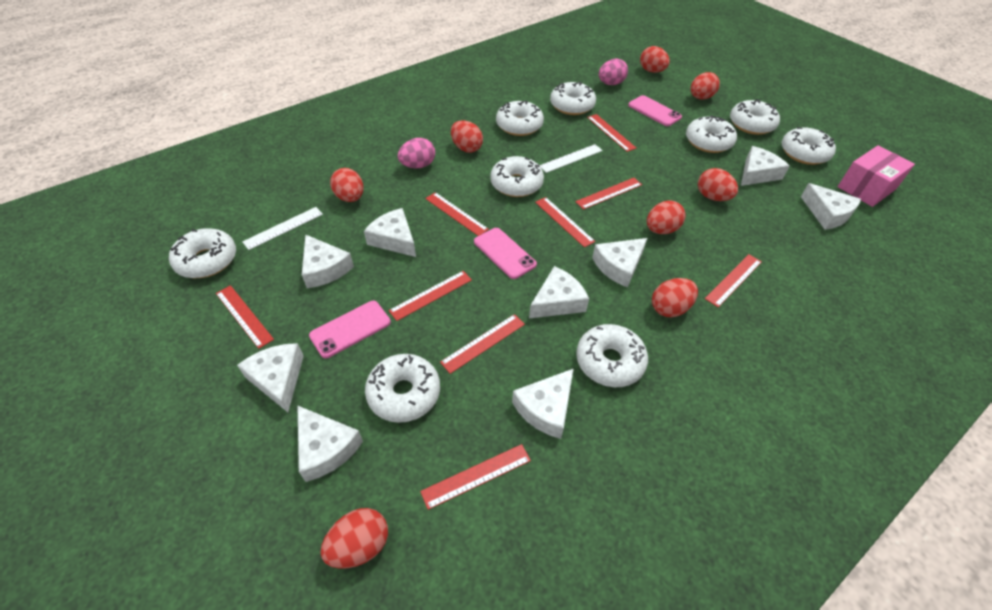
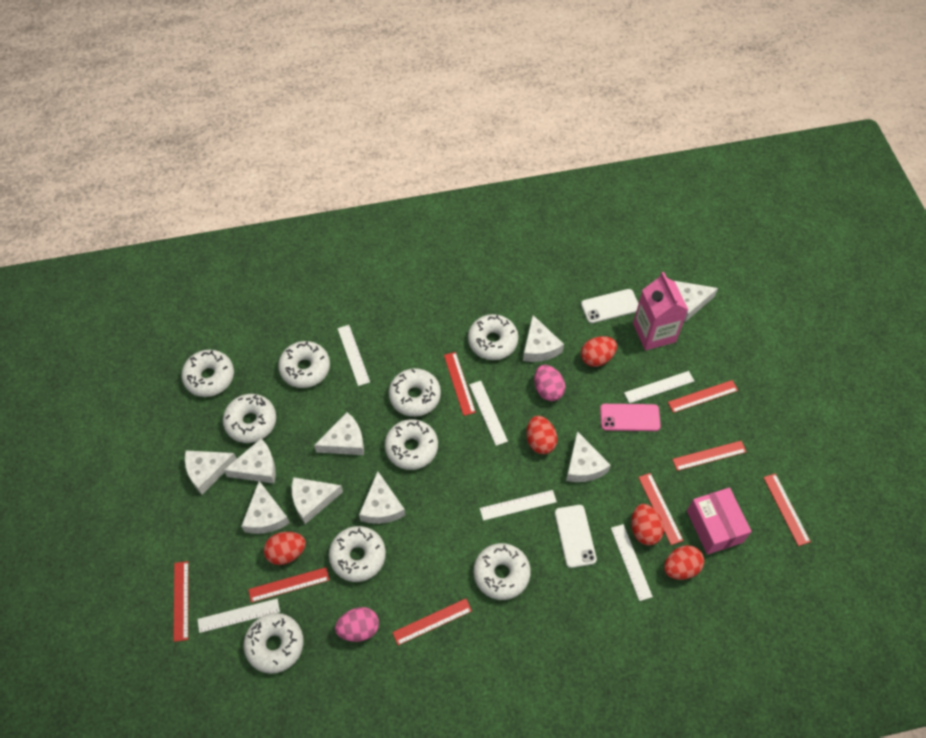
pink carton: 0 -> 1
pink phone: 3 -> 1
red egg: 8 -> 5
red ruler: 9 -> 8
white phone: 0 -> 2
white ruler: 2 -> 6

